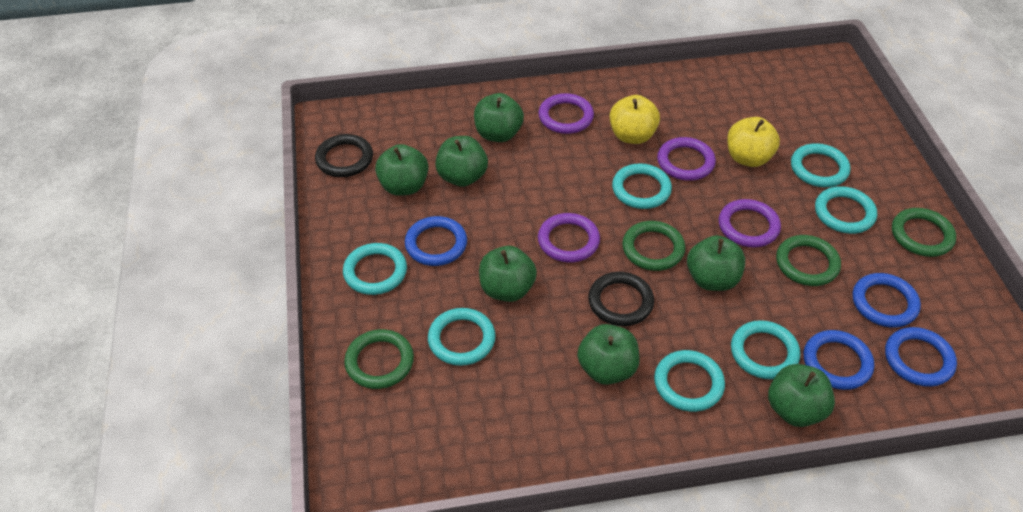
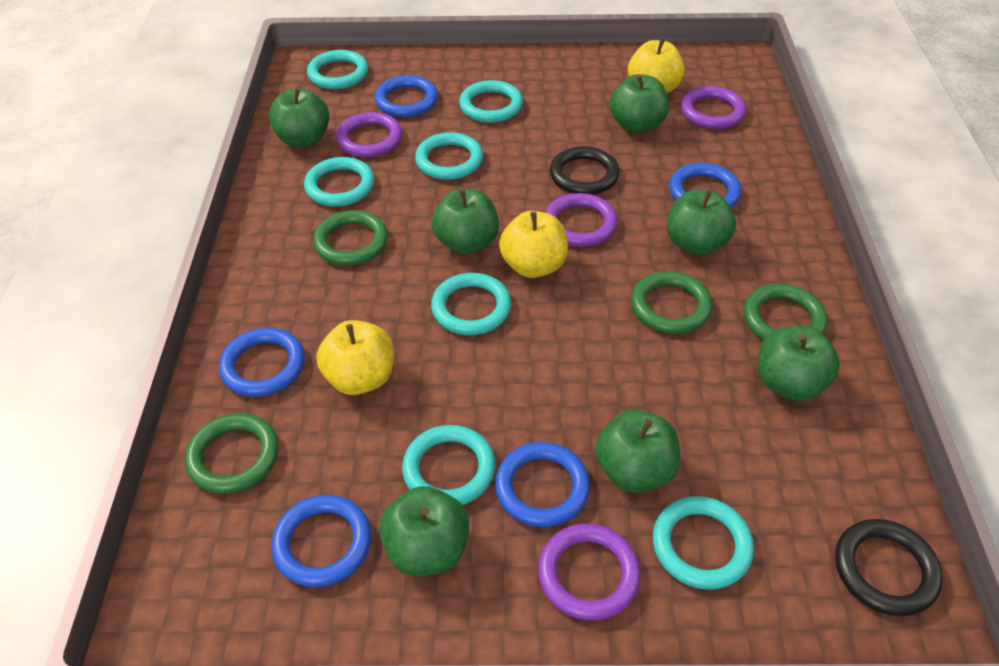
blue ring: 4 -> 5
yellow apple: 2 -> 3

